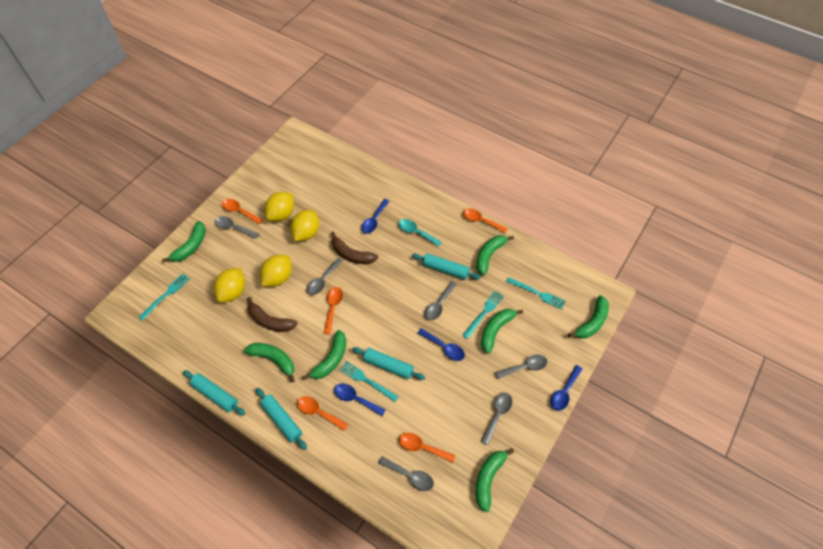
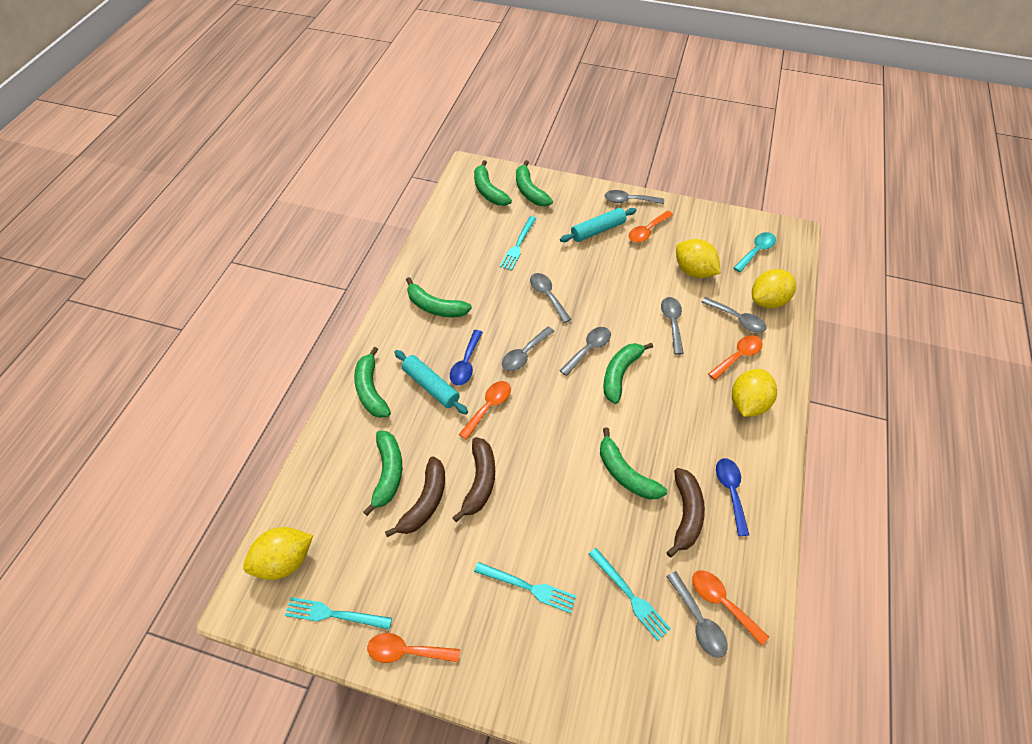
blue spoon: 4 -> 2
brown banana: 2 -> 3
grey spoon: 6 -> 7
turquoise rolling pin: 4 -> 2

